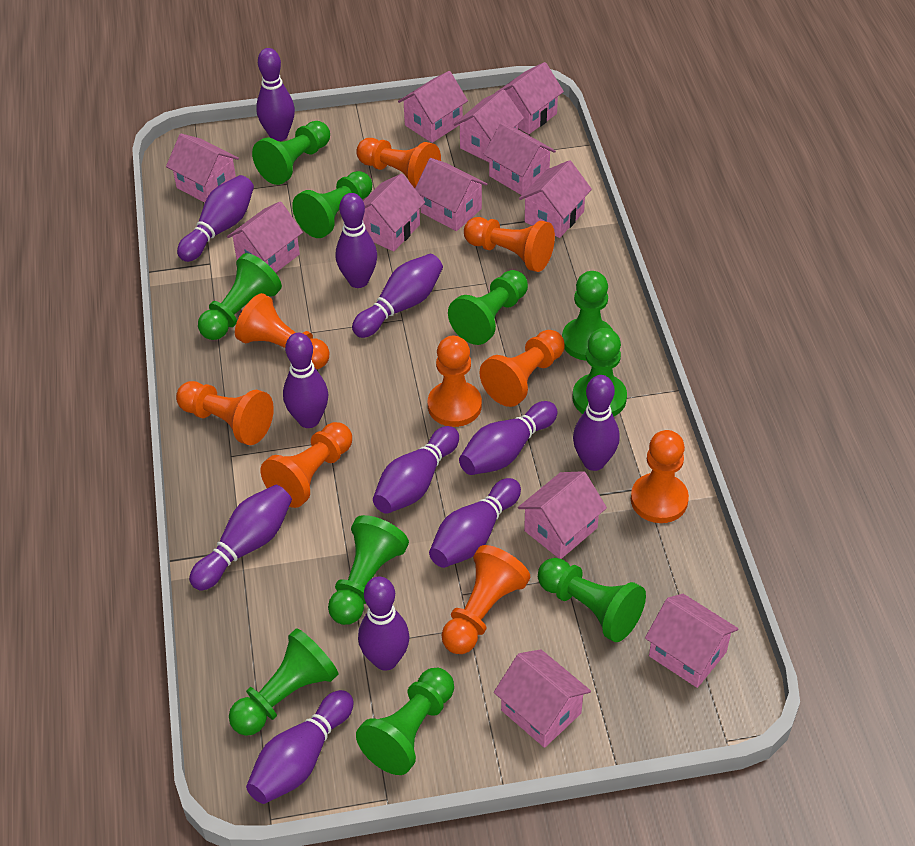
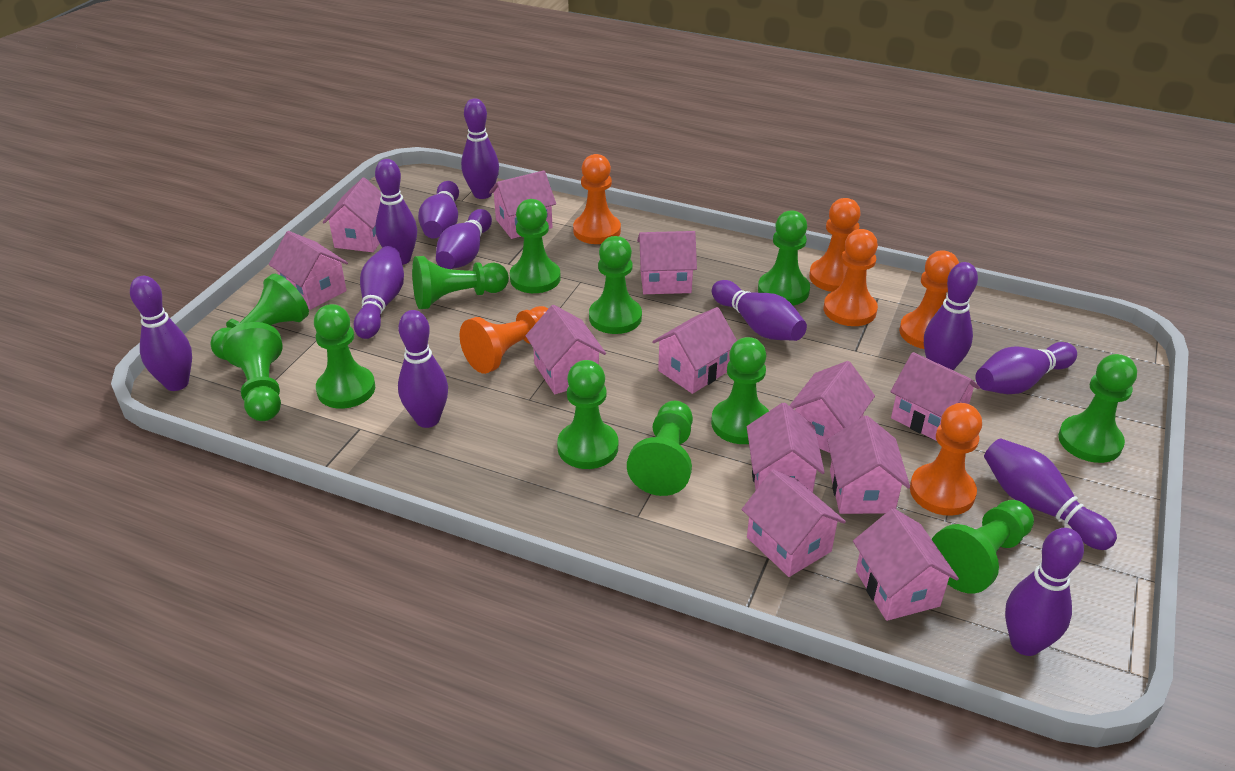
green pawn: 10 -> 12
orange pawn: 9 -> 6

